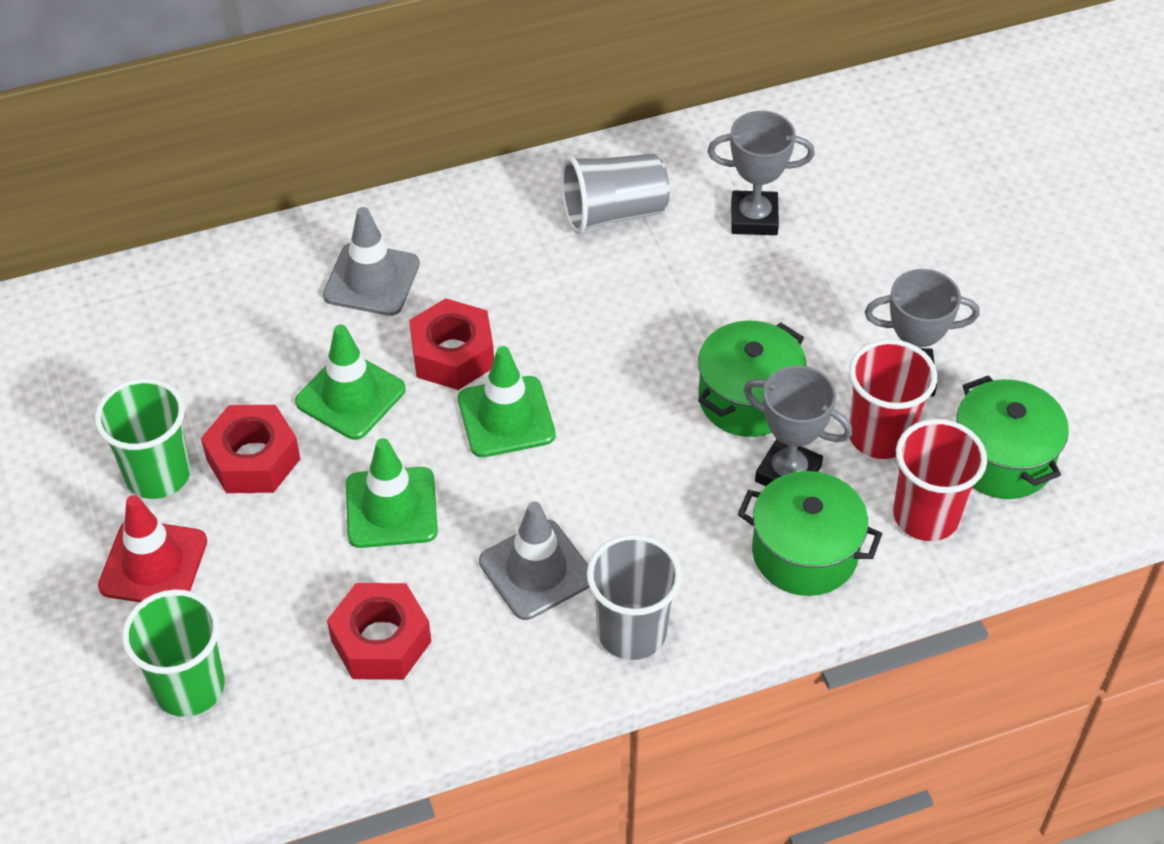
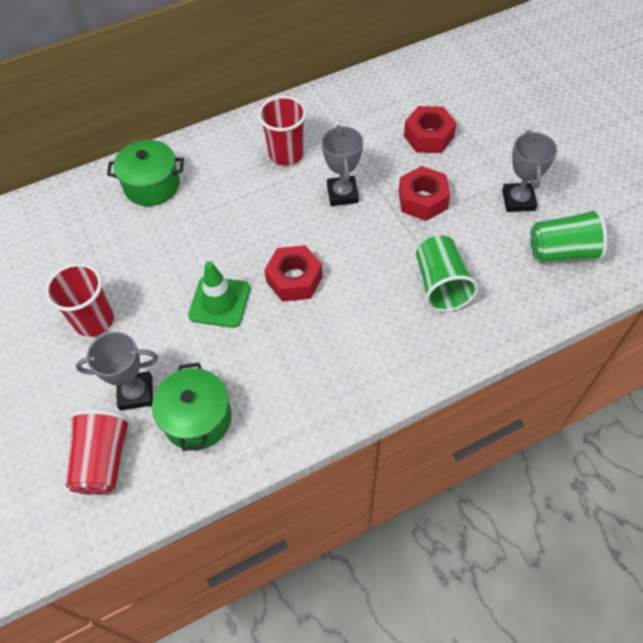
green pot: 3 -> 2
green traffic cone: 3 -> 1
grey cup: 2 -> 0
grey traffic cone: 2 -> 0
red cup: 2 -> 3
red traffic cone: 1 -> 0

